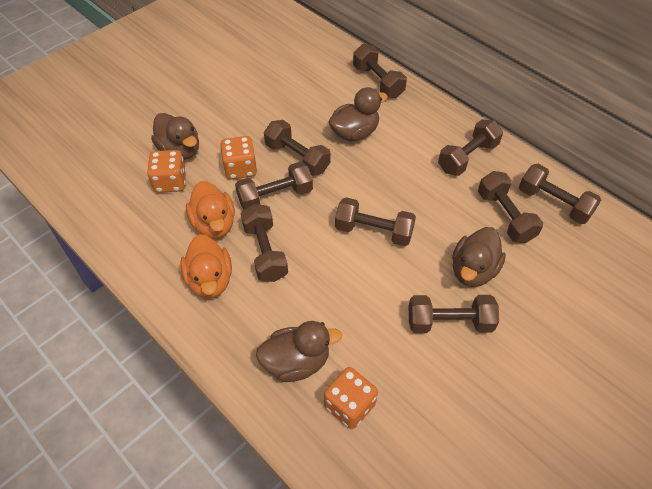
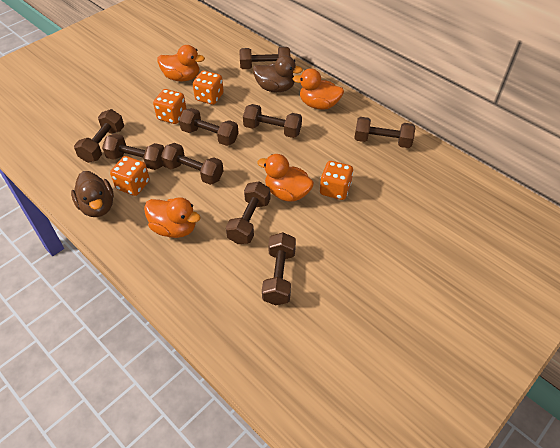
brown duck: 4 -> 2
orange dice: 3 -> 4
orange duck: 2 -> 4

